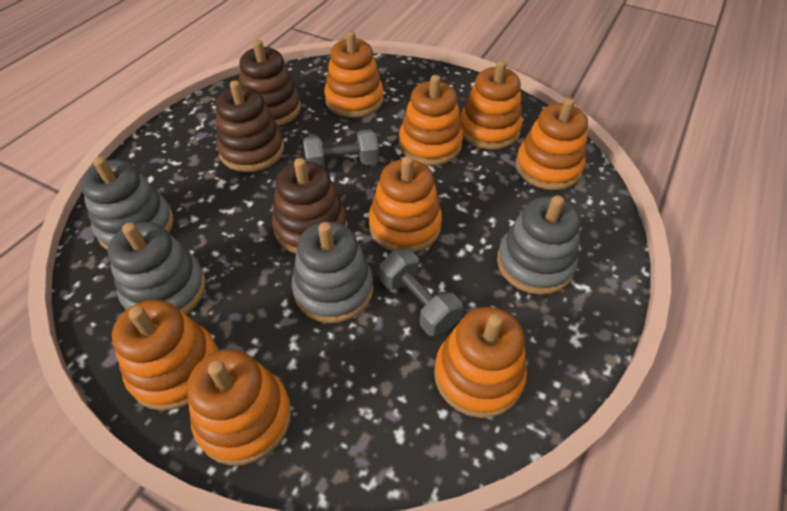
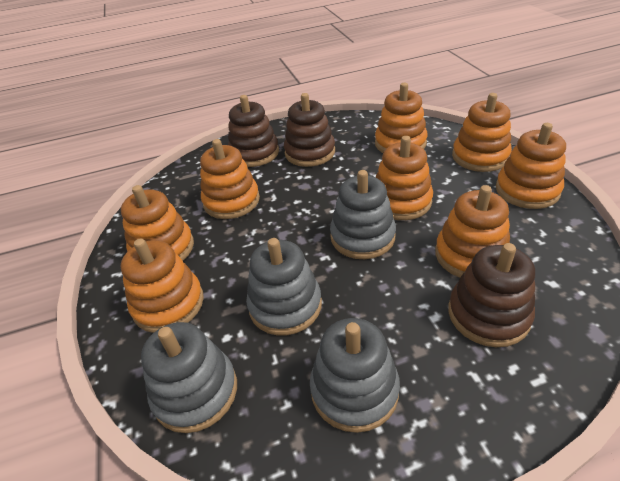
grey dumbbell: 2 -> 0

